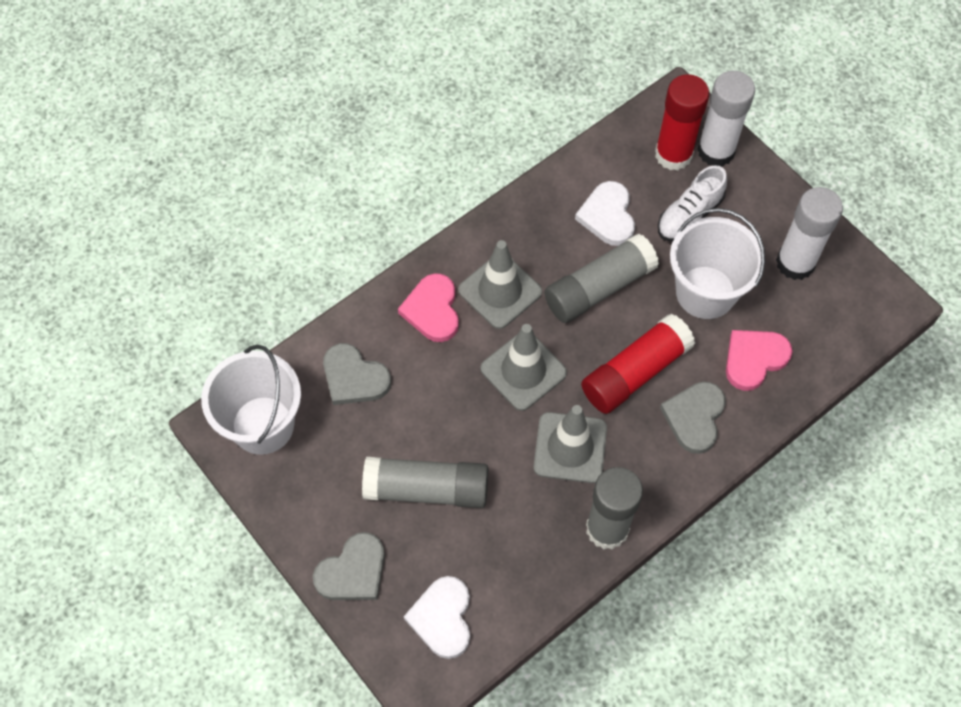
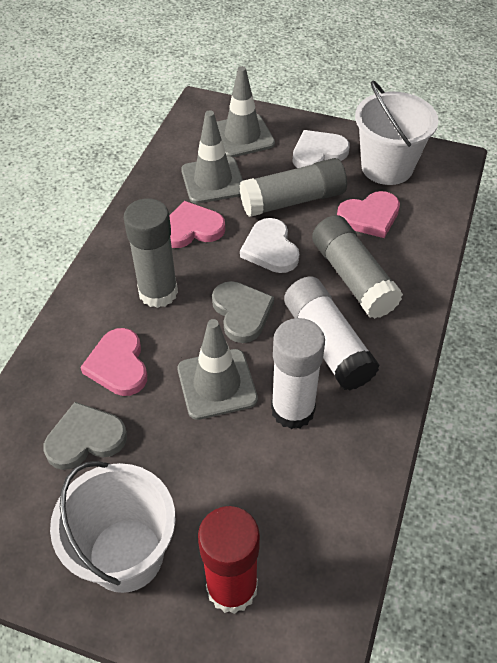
grey heart: 3 -> 2
pink heart: 2 -> 3
red glue stick: 2 -> 1
white shoe: 1 -> 0

